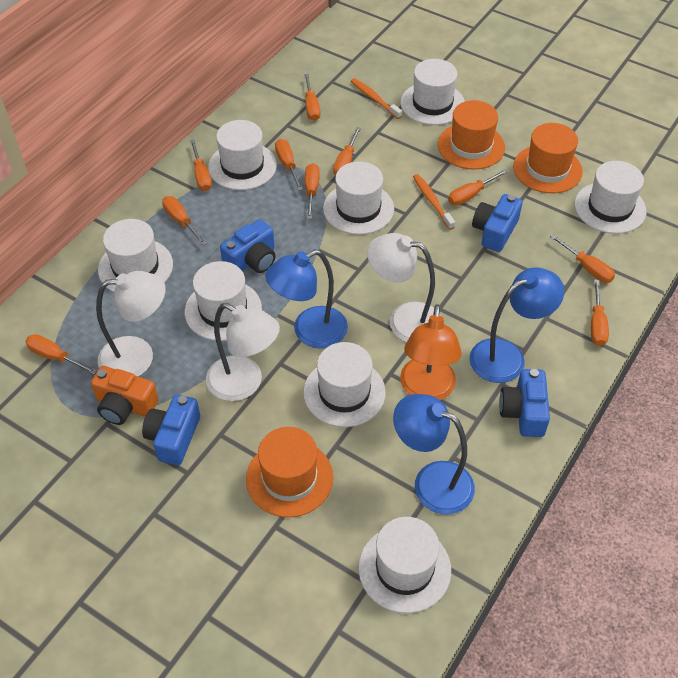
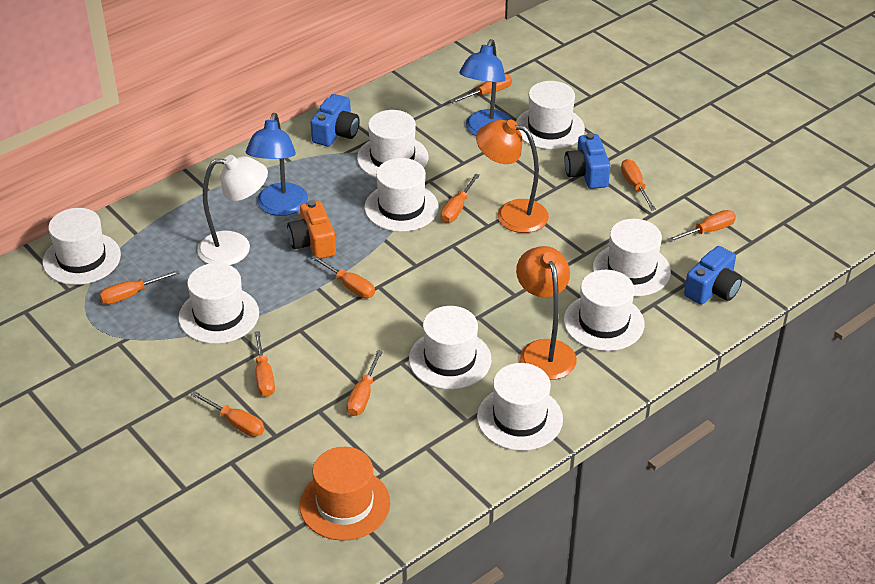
blue camera: 4 -> 3
blue lamp: 3 -> 2
orange hat: 3 -> 1
orange lamp: 1 -> 2
orange screwdriver: 10 -> 9
orange toothbrush: 2 -> 0
white hat: 8 -> 9
white lamp: 3 -> 1

